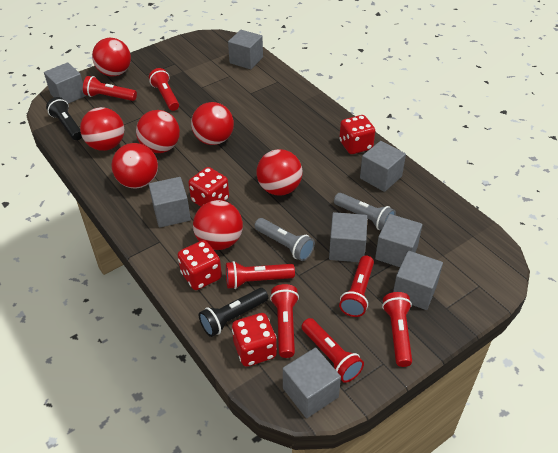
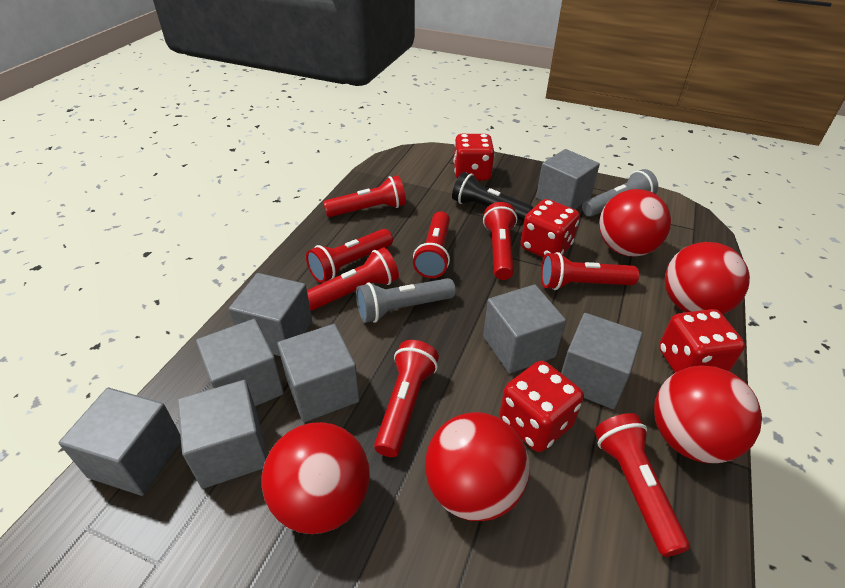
black flashlight: 2 -> 1
red ball: 7 -> 5
red flashlight: 7 -> 8

